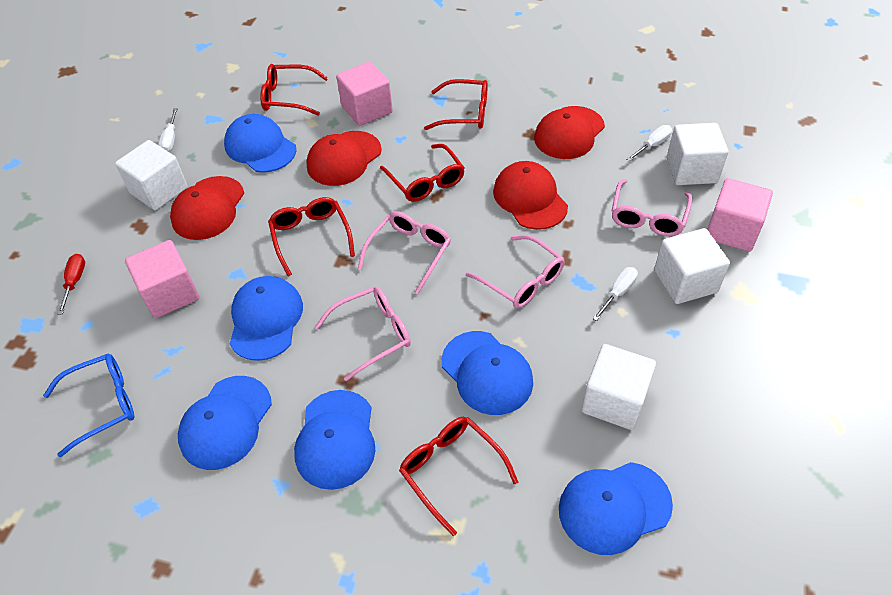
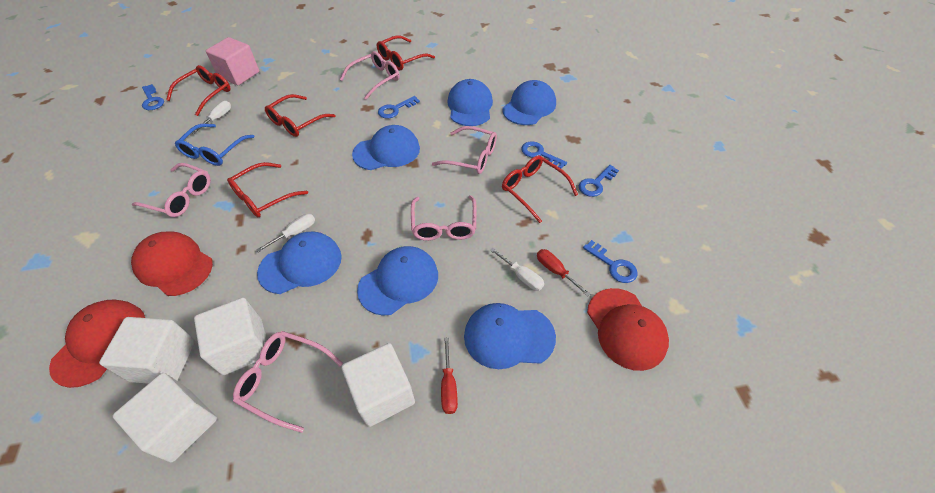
blue key: 0 -> 5
pink cube: 3 -> 1
pink glasses: 4 -> 5
red cap: 4 -> 3
red screwdriver: 1 -> 2

